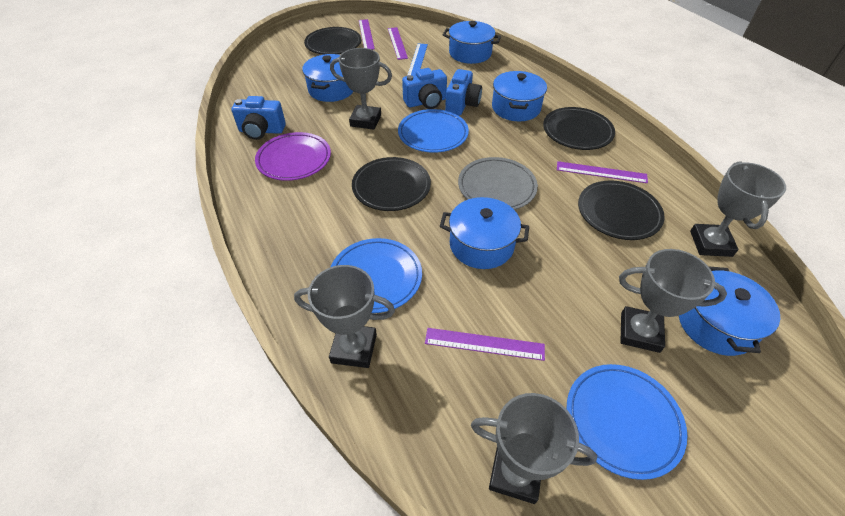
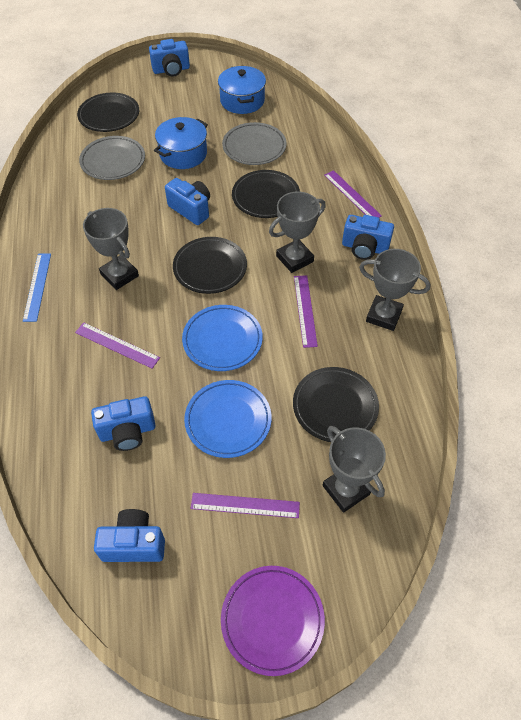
blue camera: 3 -> 5
blue plate: 3 -> 2
blue pot: 5 -> 2
grey plate: 1 -> 2
grey trophy: 5 -> 4

